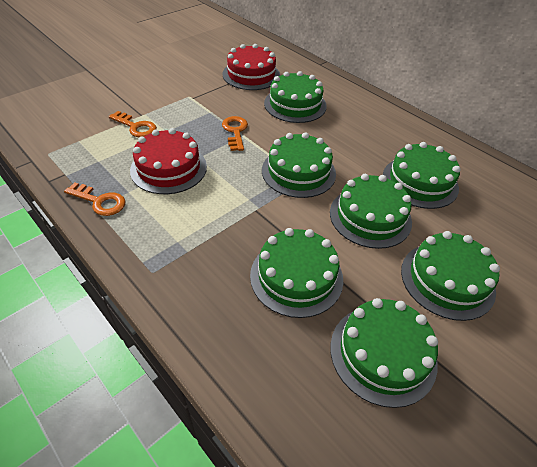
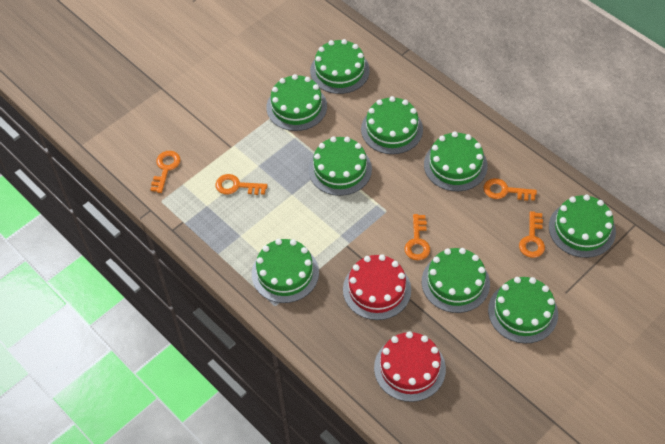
green cake: 7 -> 9
orange key: 3 -> 5

